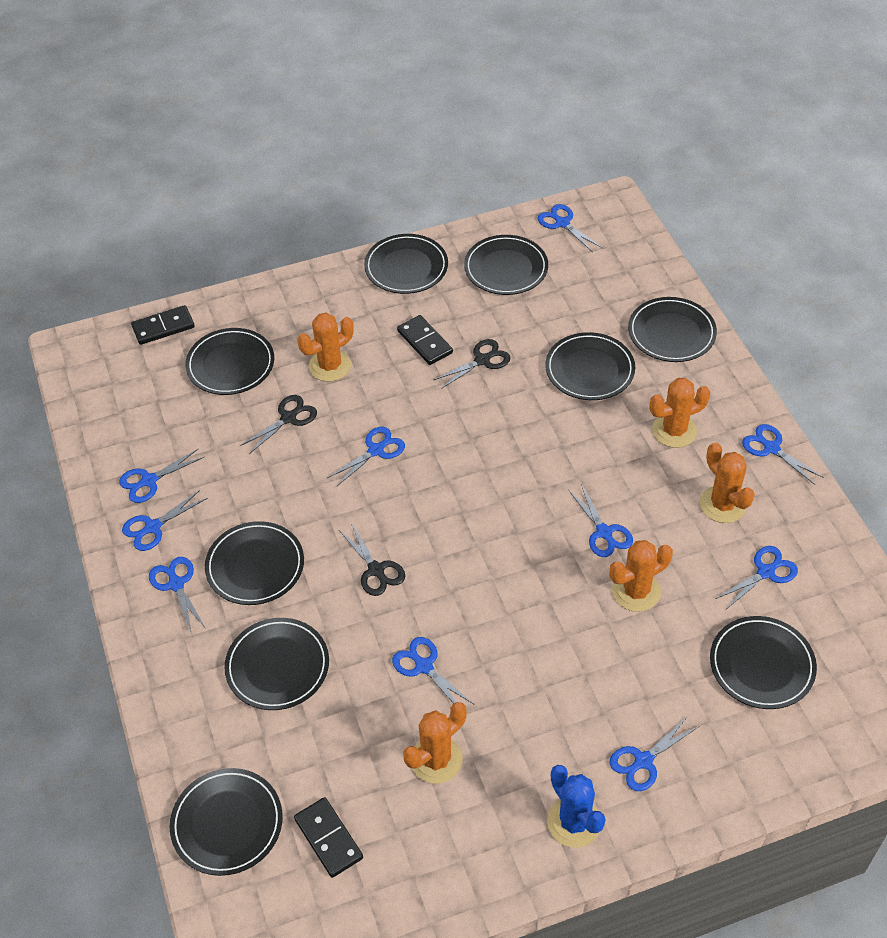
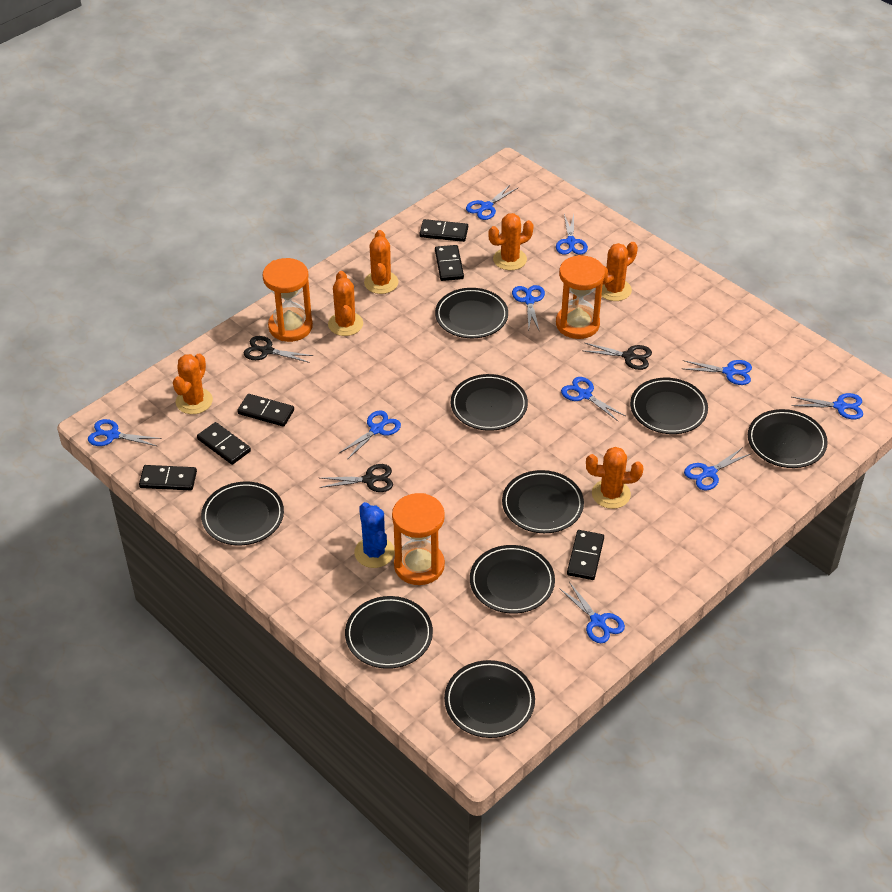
black domino: 3 -> 6
orange cactus: 5 -> 6
orange hourglass: 0 -> 3

